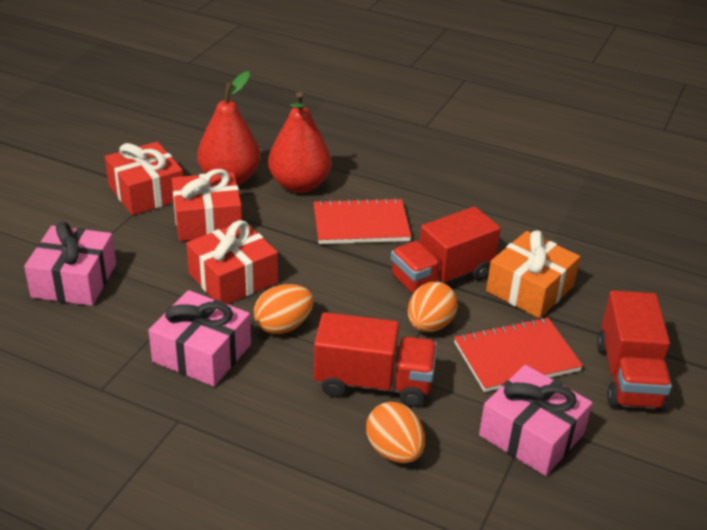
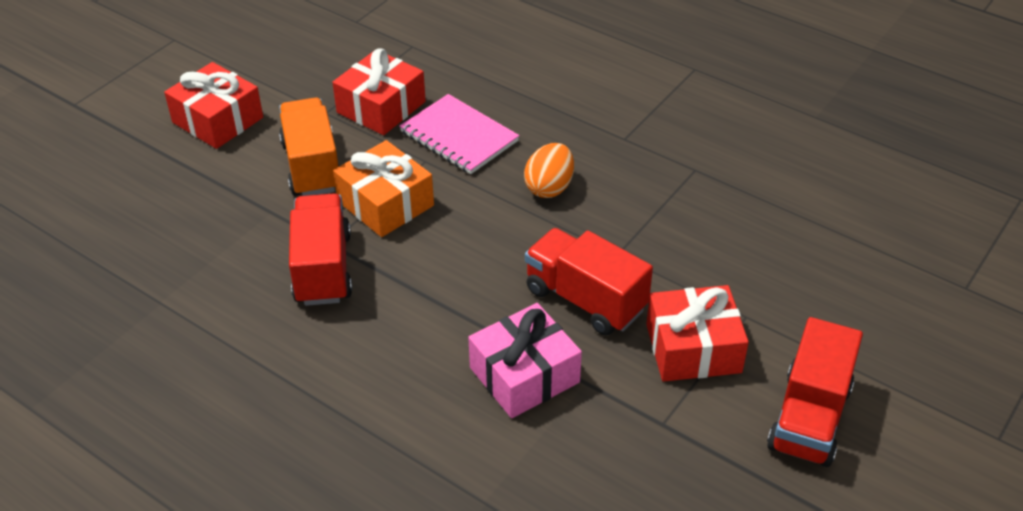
orange egg: 3 -> 1
orange truck: 0 -> 1
pink gift: 3 -> 1
pink notebook: 0 -> 1
red notebook: 2 -> 0
red pear: 2 -> 0

